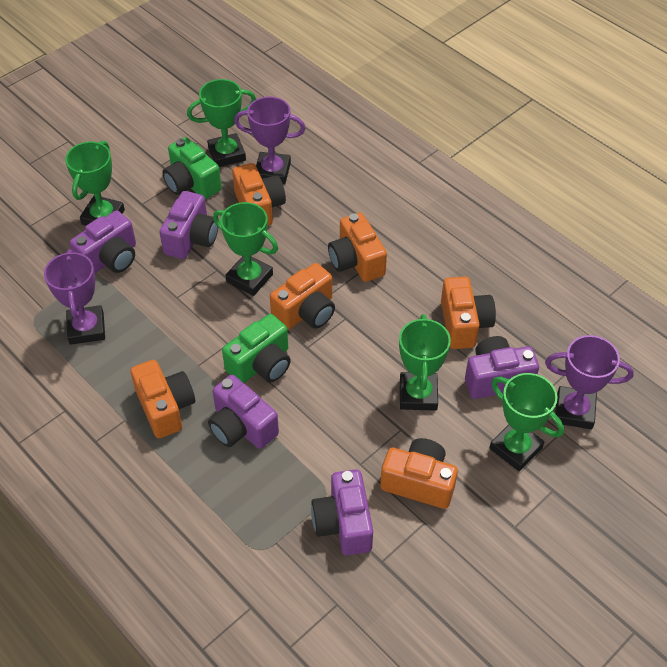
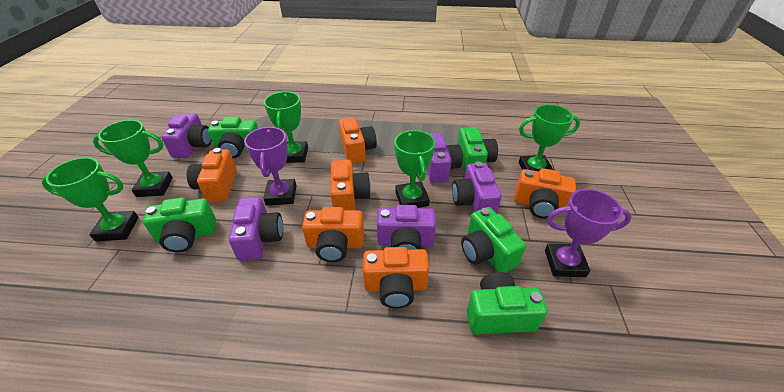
green camera: 2 -> 5
purple trophy: 3 -> 2

